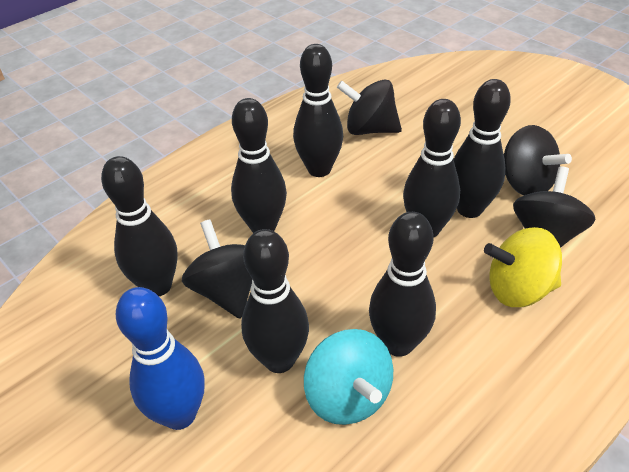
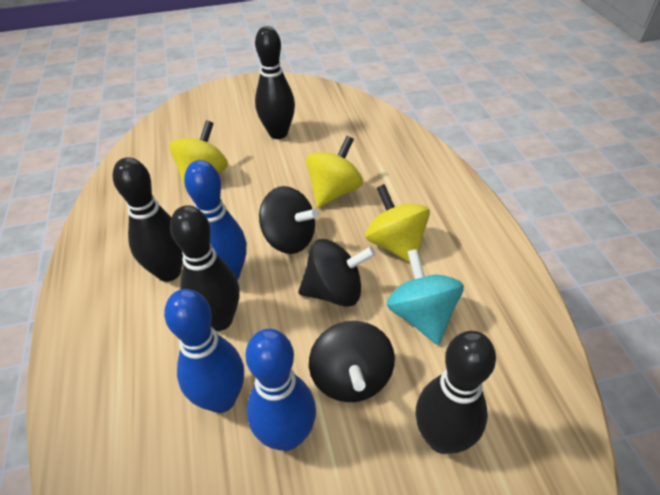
black bowling pin: 7 -> 4
black spinning top: 4 -> 3
blue bowling pin: 1 -> 3
yellow spinning top: 1 -> 3

